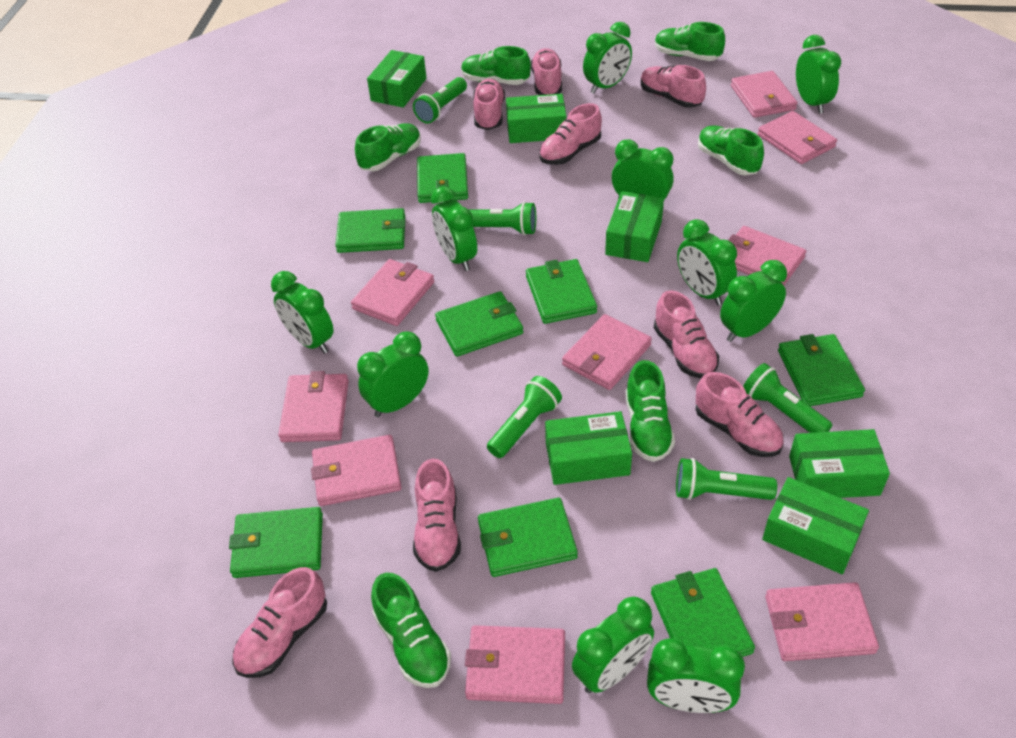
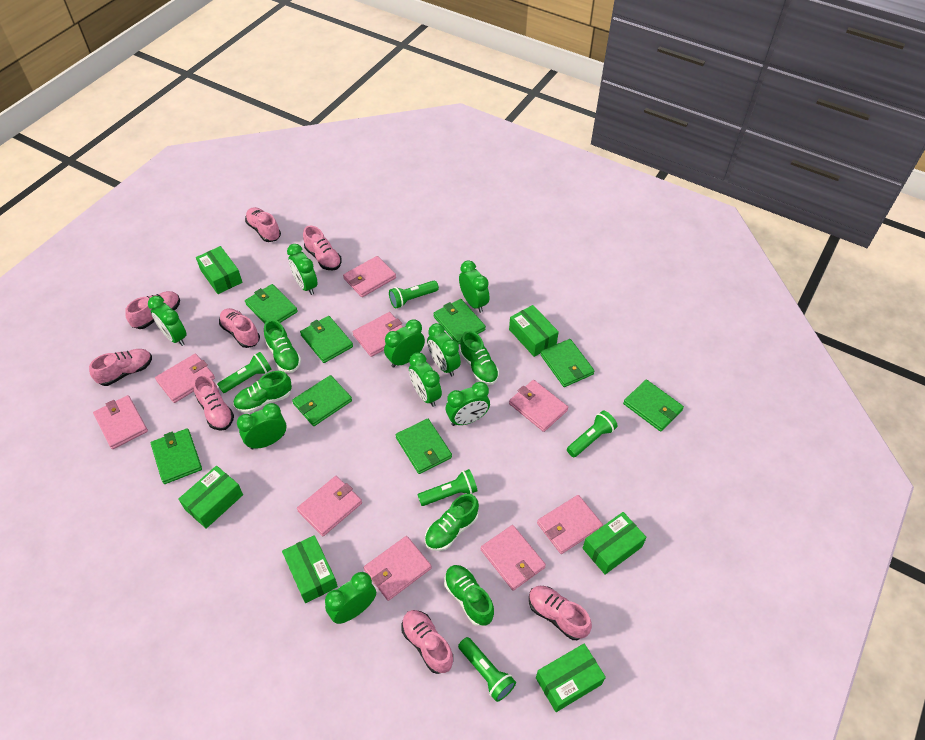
green clock: 10 -> 9
green shoe: 6 -> 5

